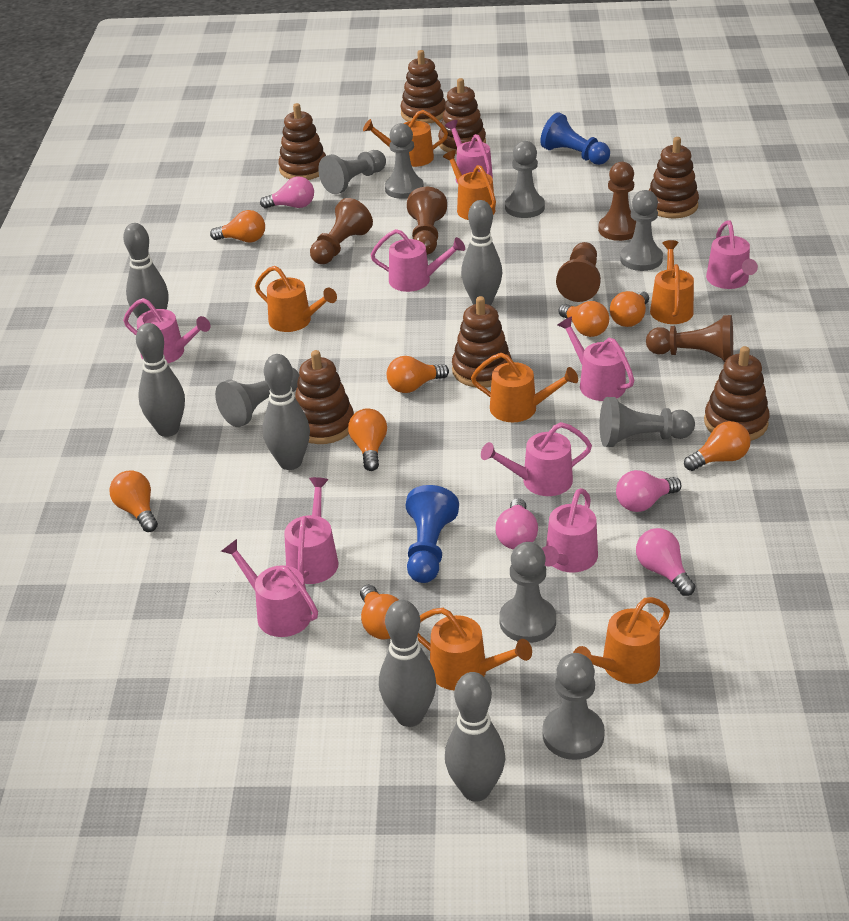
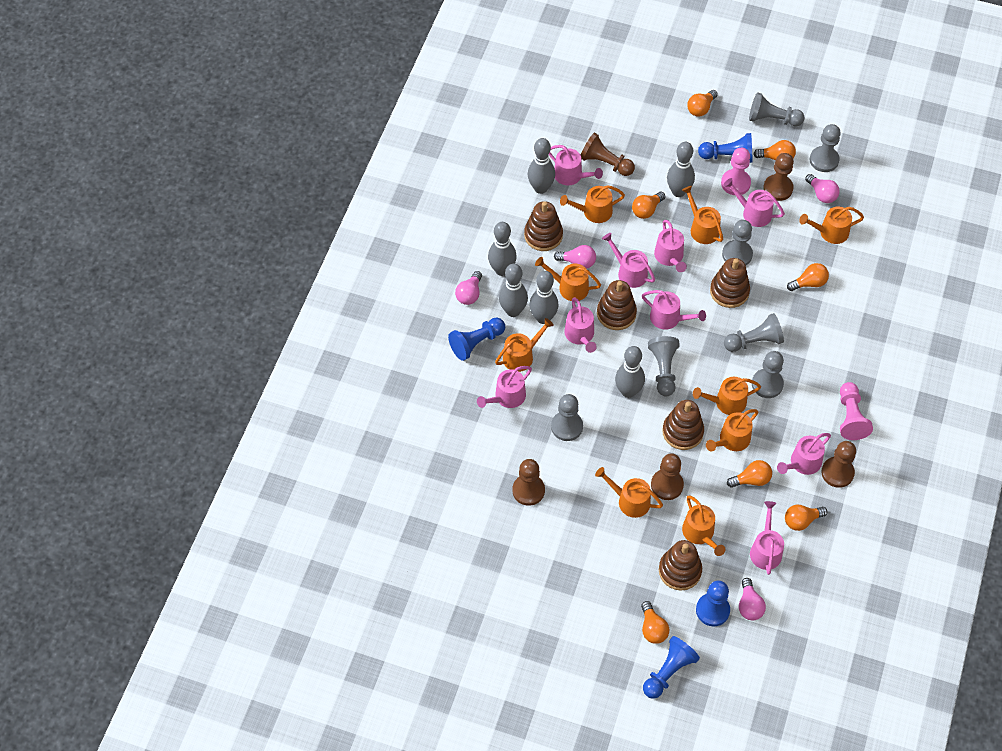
blue pawn: 2 -> 4
brown stacking toy: 7 -> 5
grey pawn: 8 -> 7
orange light bulb: 8 -> 7
orange watering can: 7 -> 9
pink pawn: 0 -> 2

